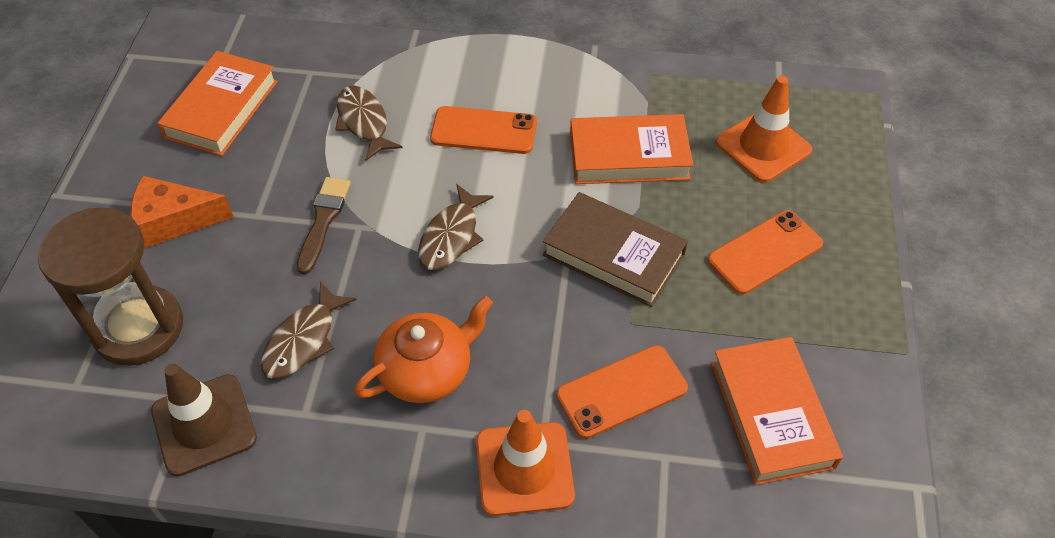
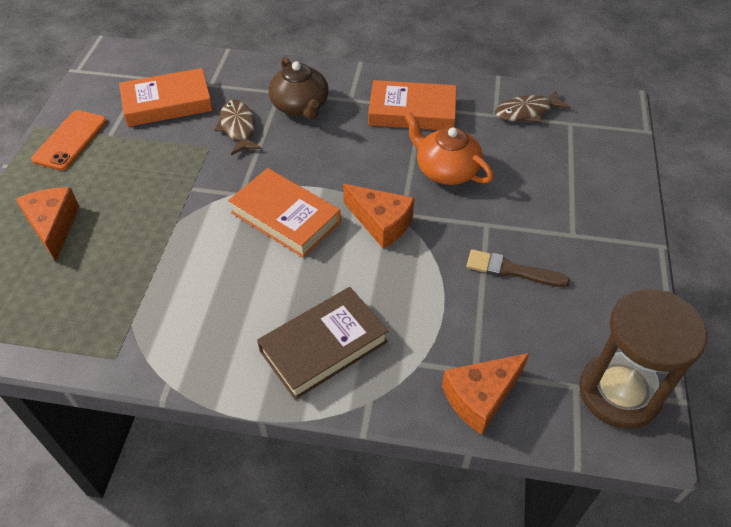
brown fish: 3 -> 2
brown teapot: 0 -> 1
brown traffic cone: 1 -> 0
orange cheese: 1 -> 3
orange phone: 3 -> 1
orange traffic cone: 2 -> 0

